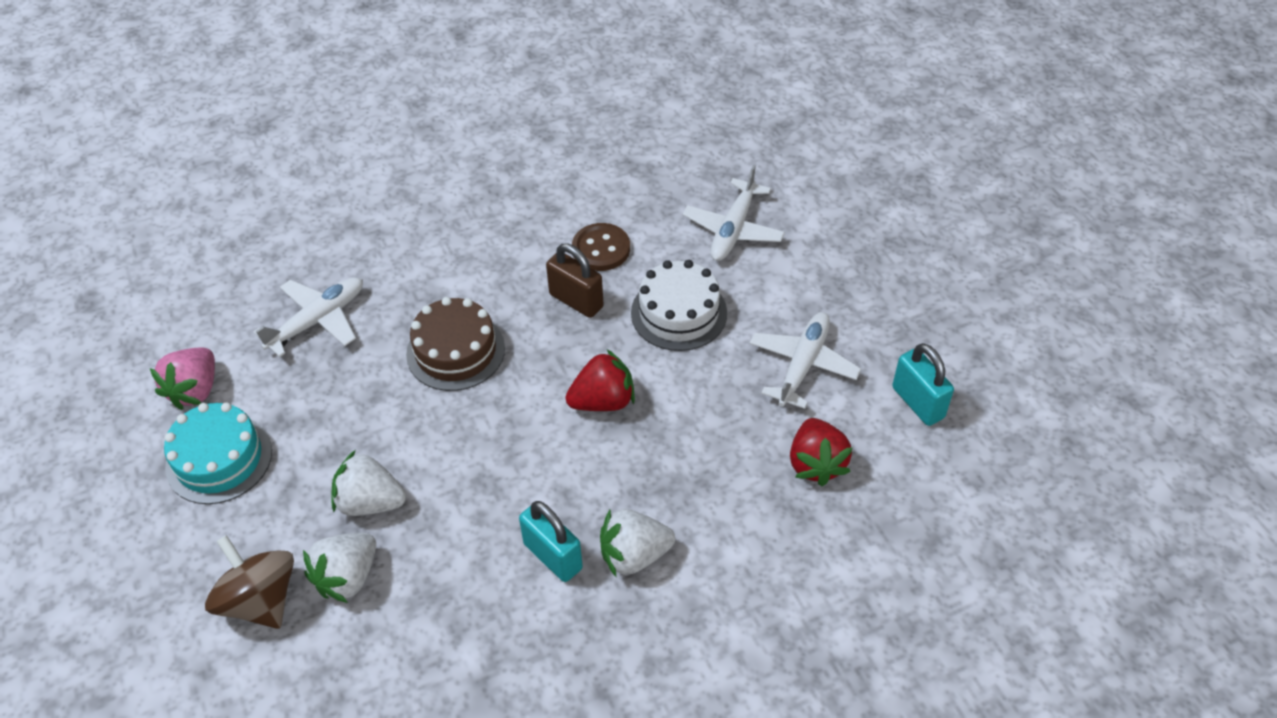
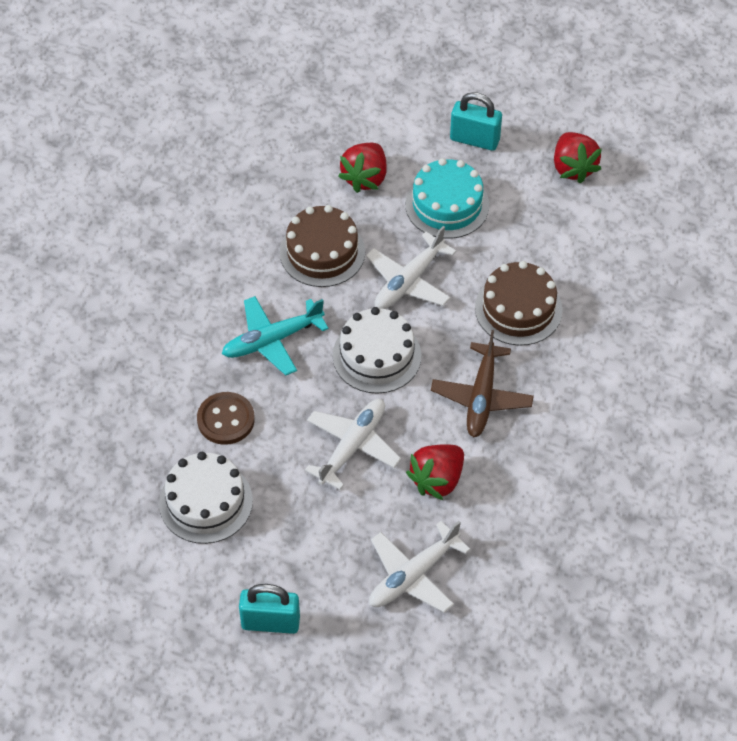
brown cake: 1 -> 2
brown padlock: 1 -> 0
brown plane: 0 -> 1
brown spinning top: 1 -> 0
pink strawberry: 1 -> 0
red strawberry: 2 -> 3
turquoise plane: 0 -> 1
white cake: 1 -> 2
white strawberry: 3 -> 0

